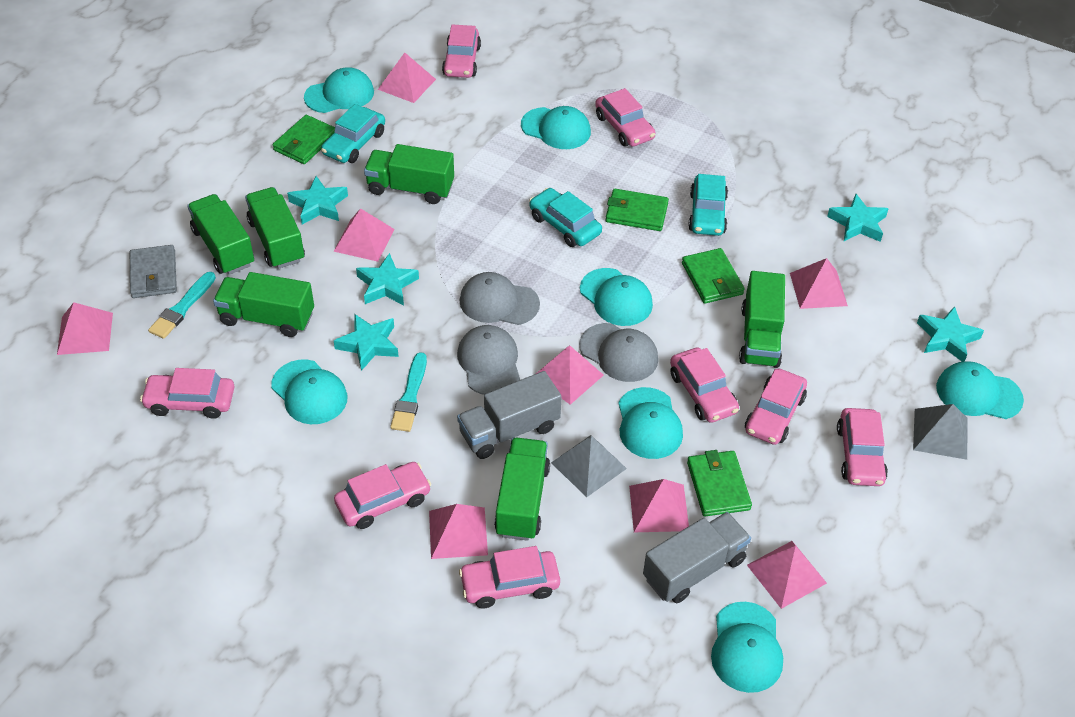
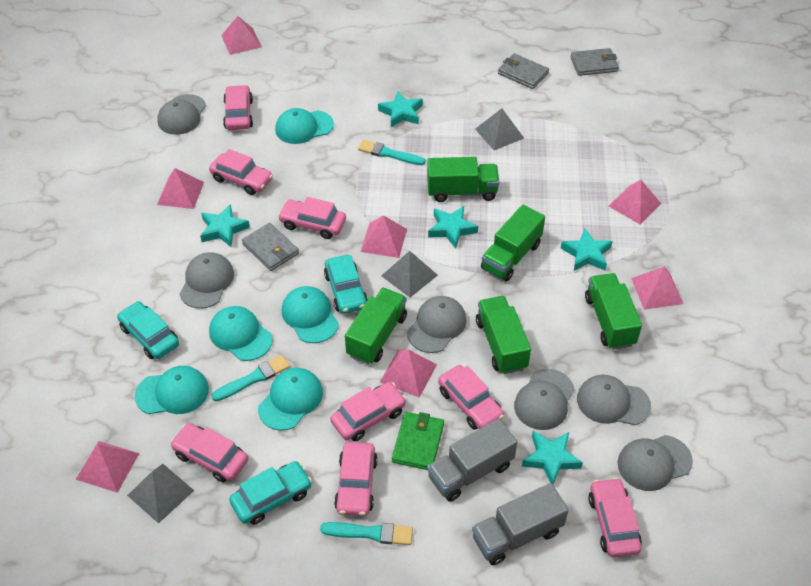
green truck: 6 -> 5
green wallet: 4 -> 1
grey cap: 3 -> 6
grey pyramid: 2 -> 3
grey wallet: 1 -> 3
pink pyramid: 8 -> 7
turquoise brush: 2 -> 3
turquoise cap: 7 -> 5

